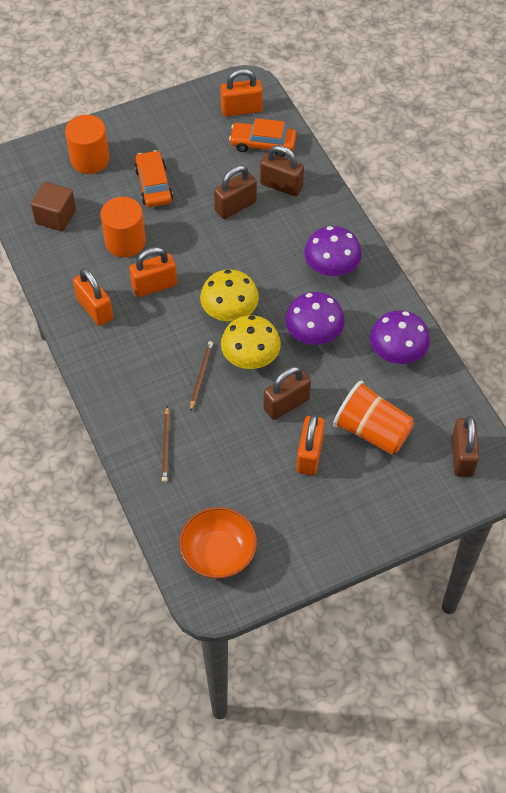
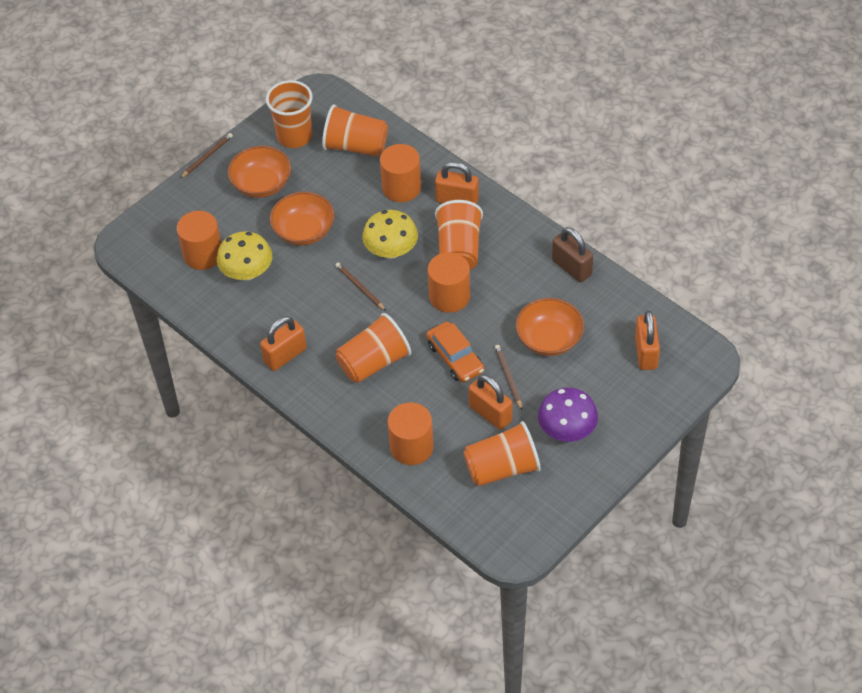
brown cube: 1 -> 0
brown padlock: 4 -> 1
brown pencil: 2 -> 3
orange bowl: 1 -> 3
orange car: 2 -> 1
orange cup: 1 -> 5
orange cylinder: 2 -> 4
purple mushroom: 3 -> 1

